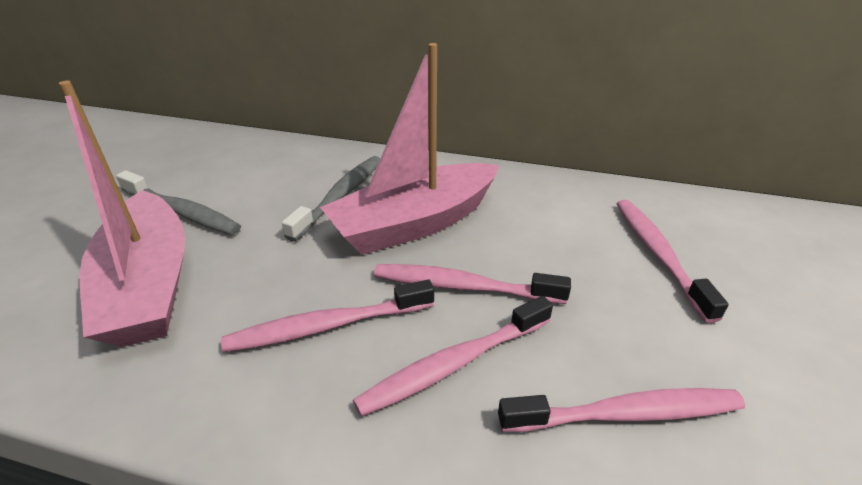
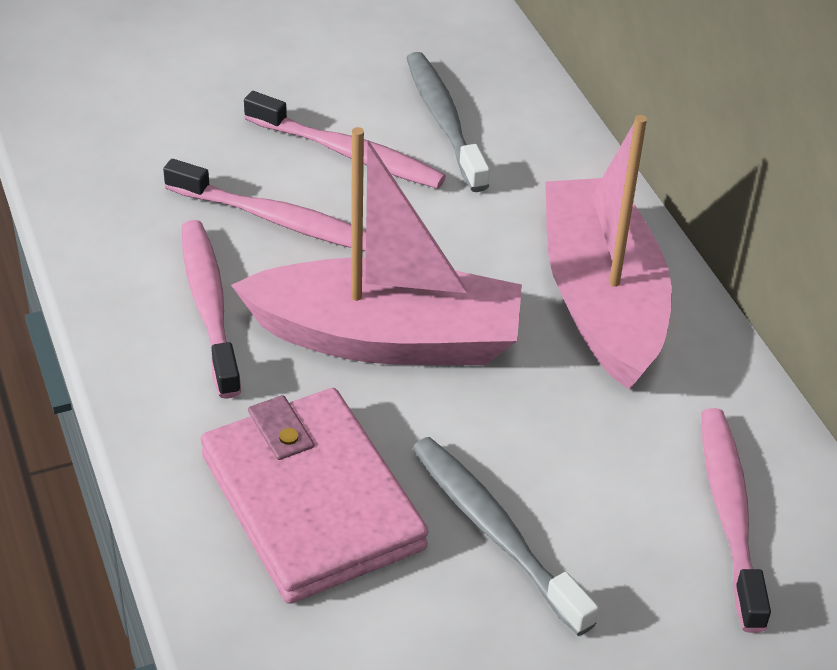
pink toothbrush: 5 -> 4
pink wallet: 0 -> 1

